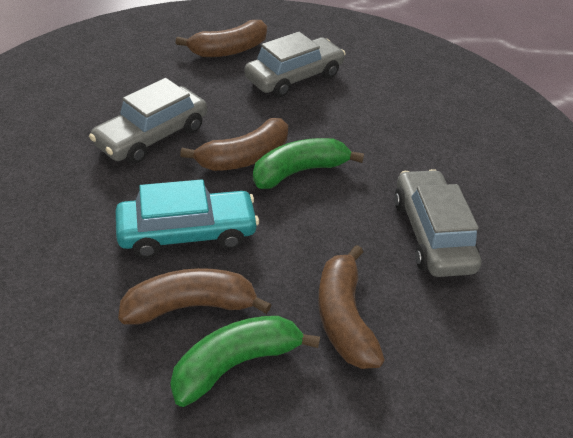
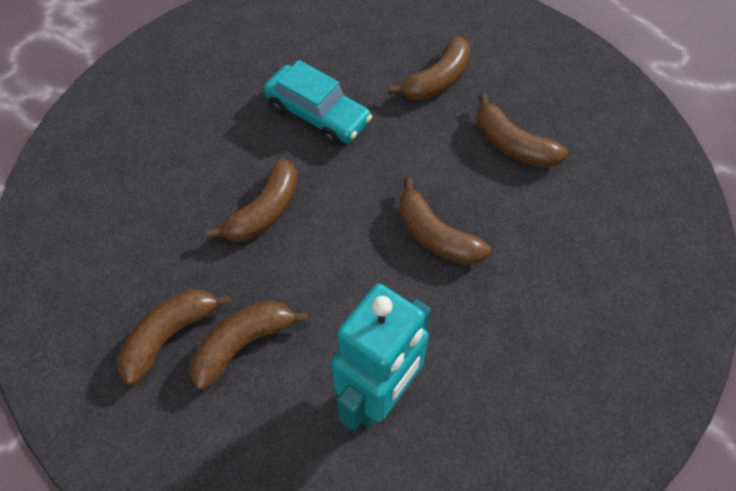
brown banana: 4 -> 6
green banana: 2 -> 0
grey car: 3 -> 0
turquoise robot: 0 -> 1

